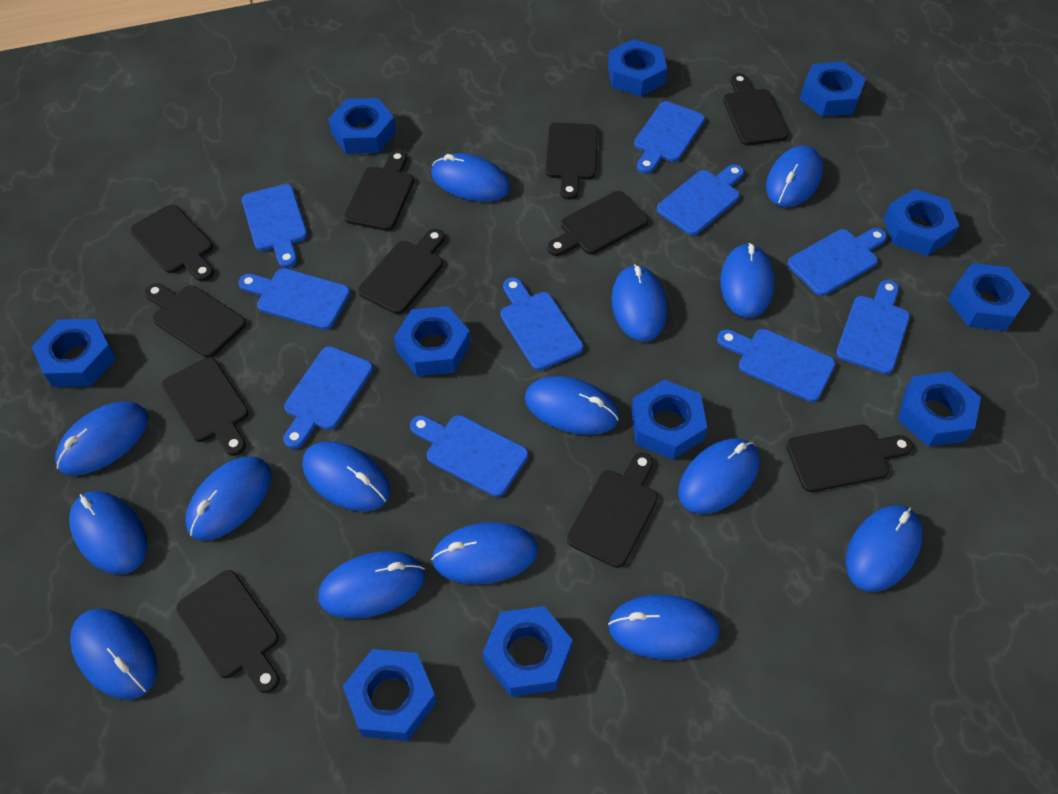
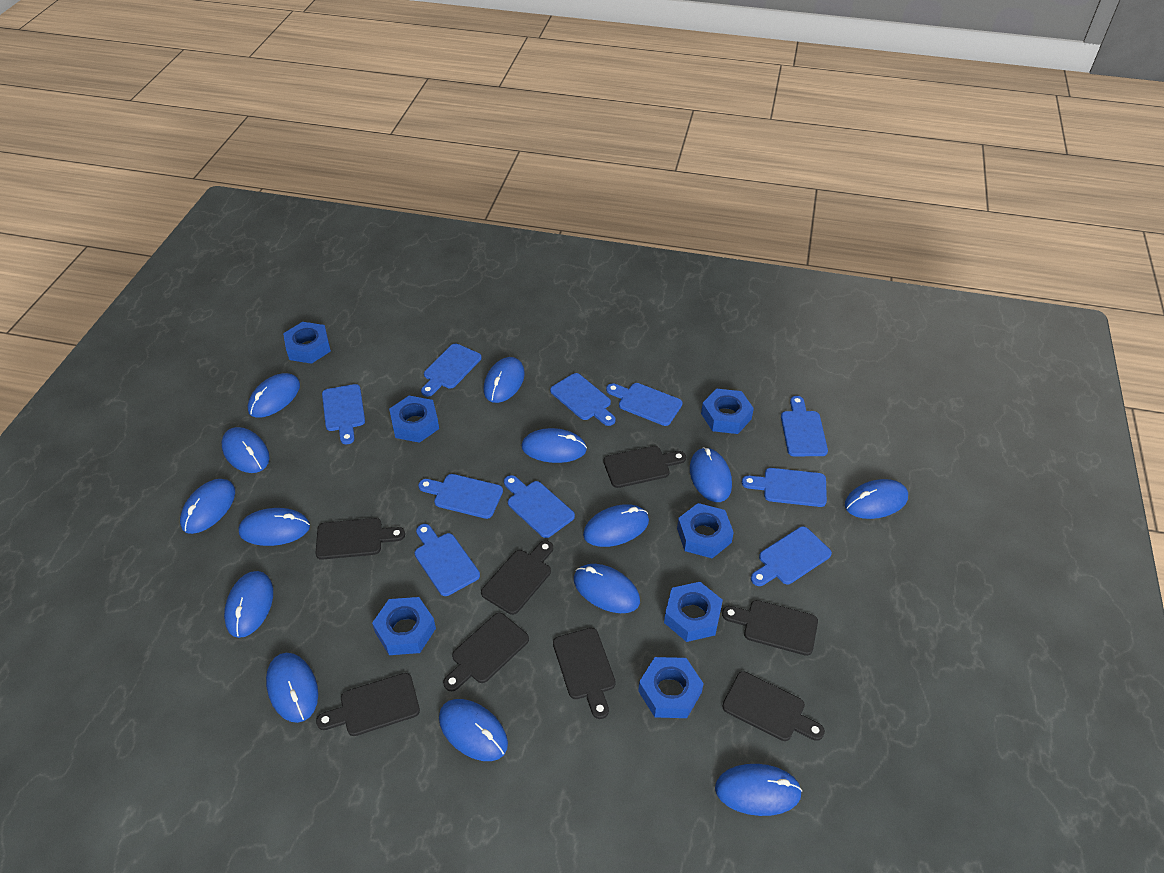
black cutting board: 11 -> 8
blue mouse: 15 -> 14
blue nut: 11 -> 7

